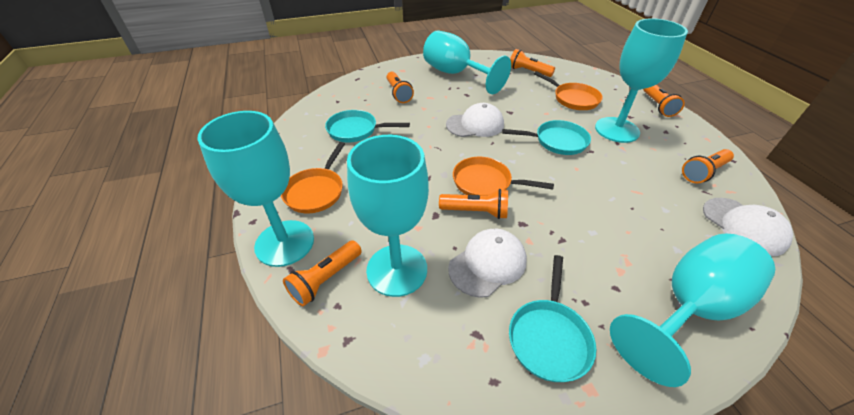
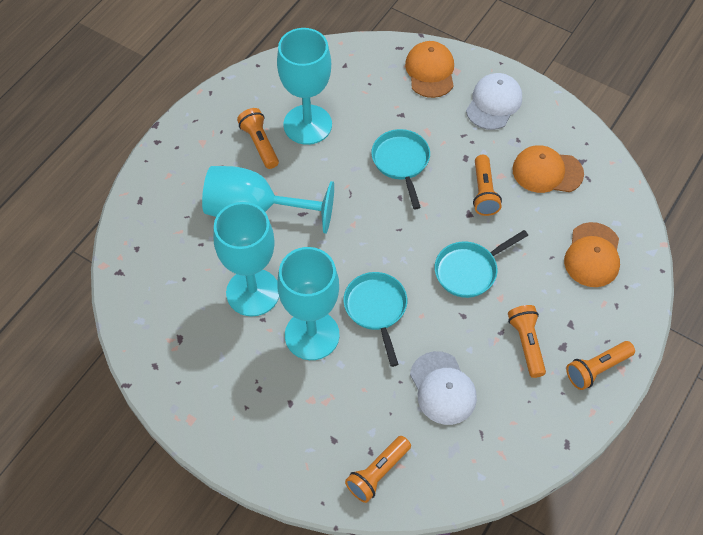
orange cap: 0 -> 3
orange flashlight: 6 -> 5
orange pan: 3 -> 0
turquoise goblet: 5 -> 4
white cap: 3 -> 2

